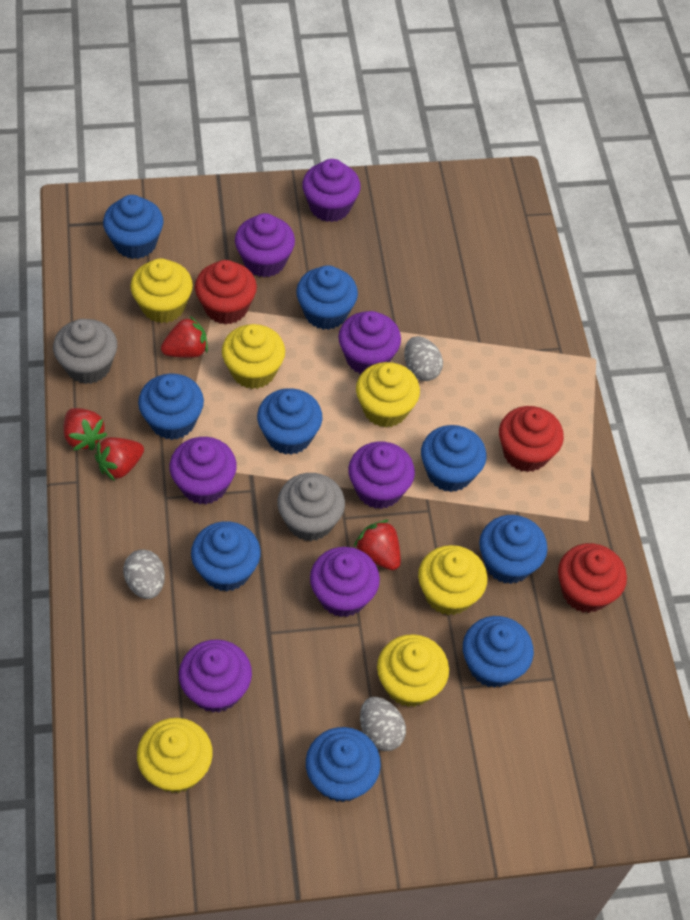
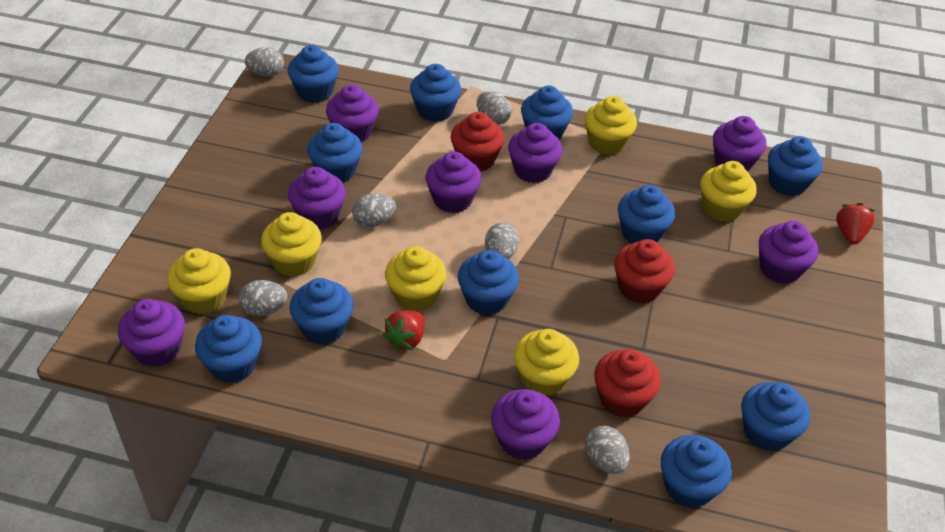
blue cupcake: 9 -> 11
grey cupcake: 2 -> 0
grey egg: 3 -> 6
purple cupcake: 7 -> 8
red strawberry: 4 -> 2

